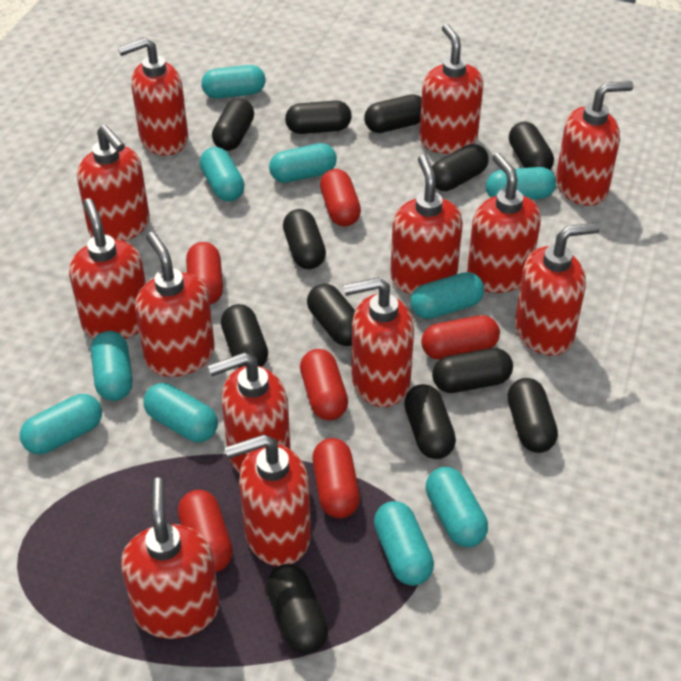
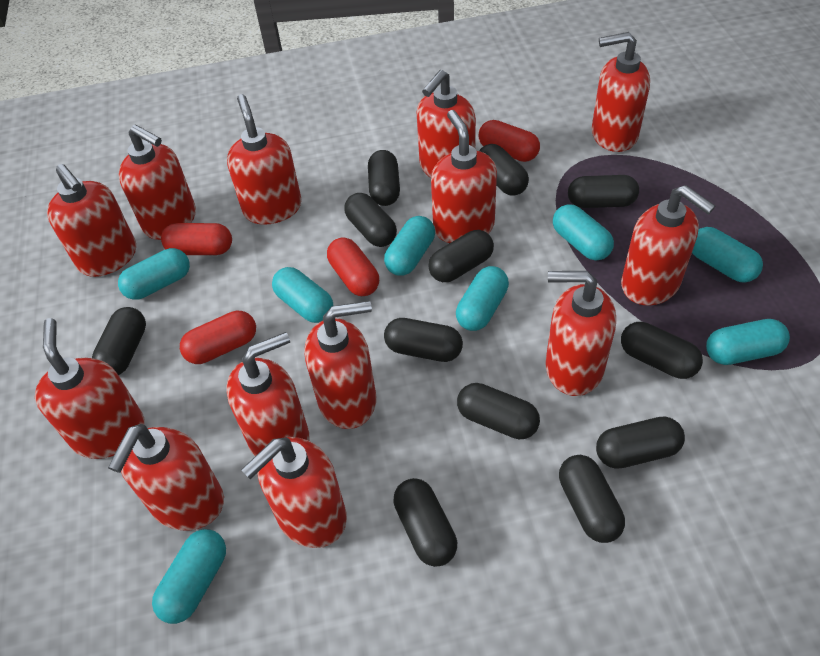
red capsule: 6 -> 4
turquoise capsule: 10 -> 8

